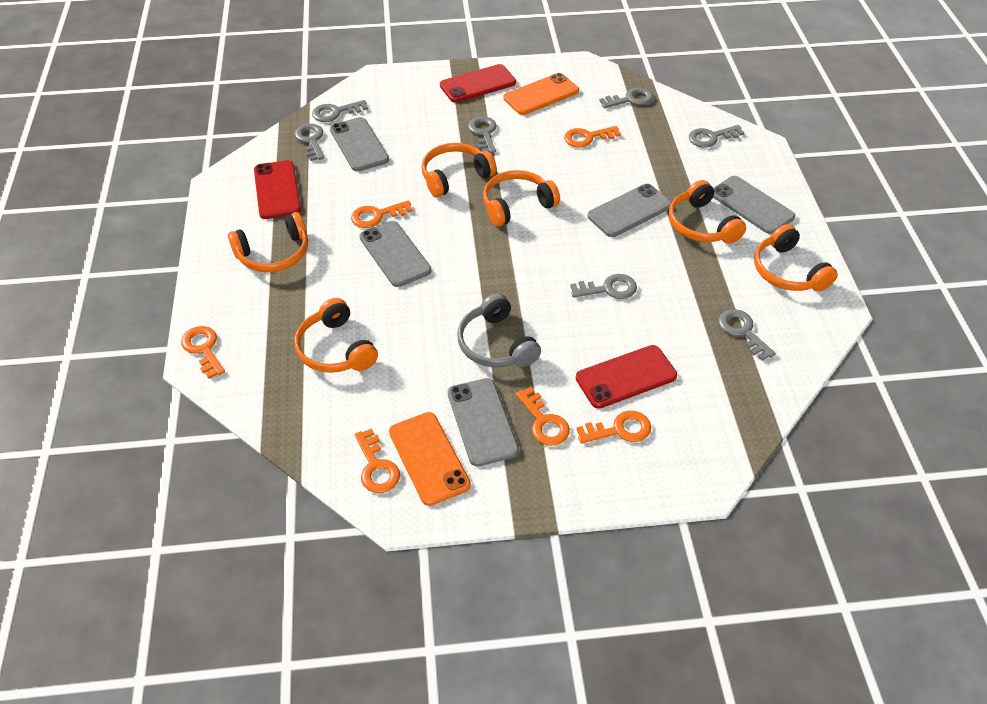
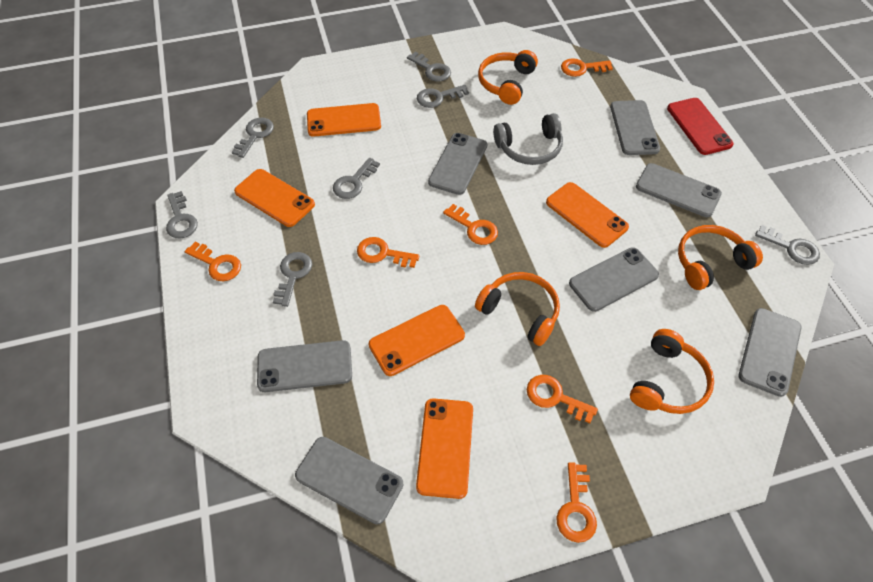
grey phone: 5 -> 7
orange headphones: 6 -> 4
orange phone: 2 -> 5
red phone: 3 -> 1

